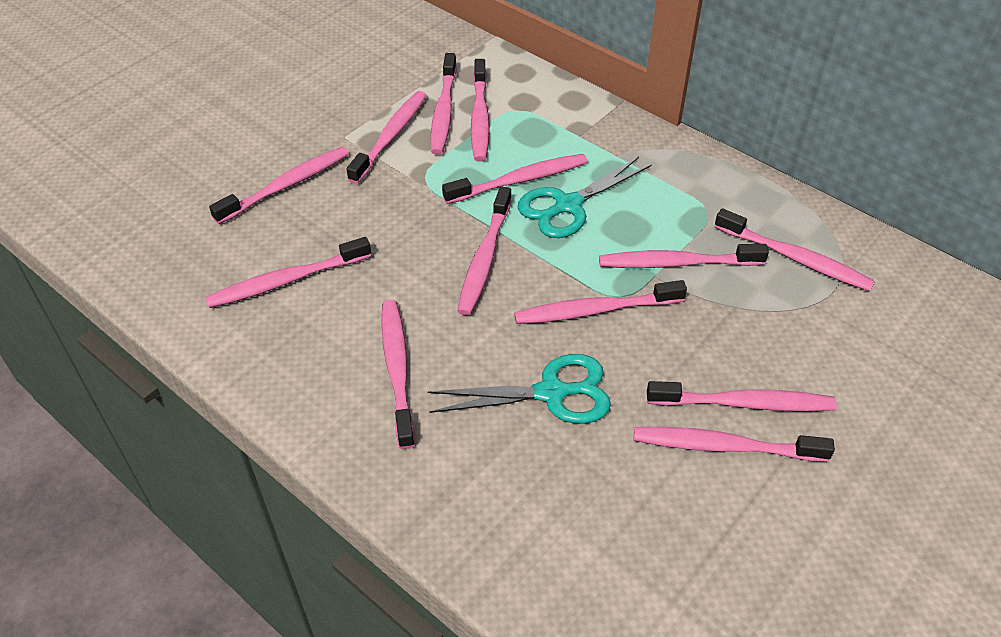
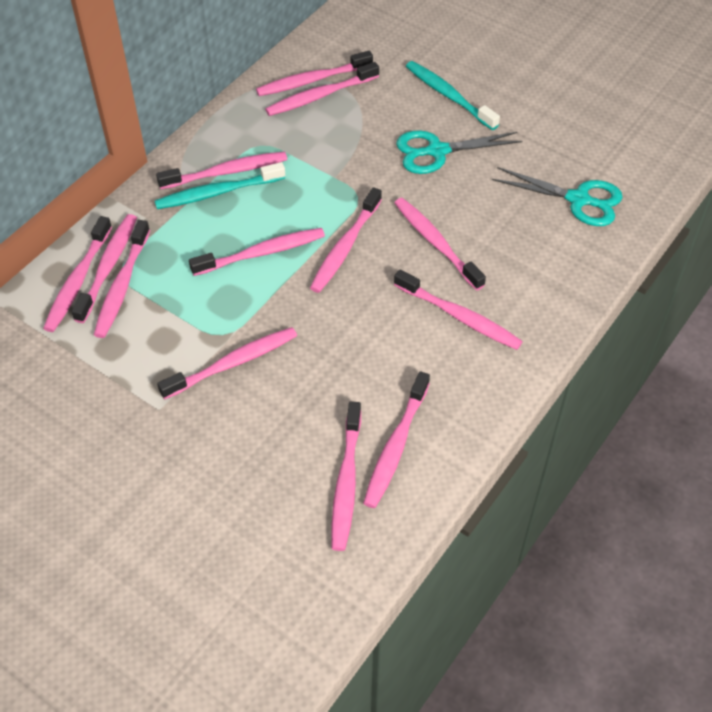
turquoise toothbrush: 0 -> 2

